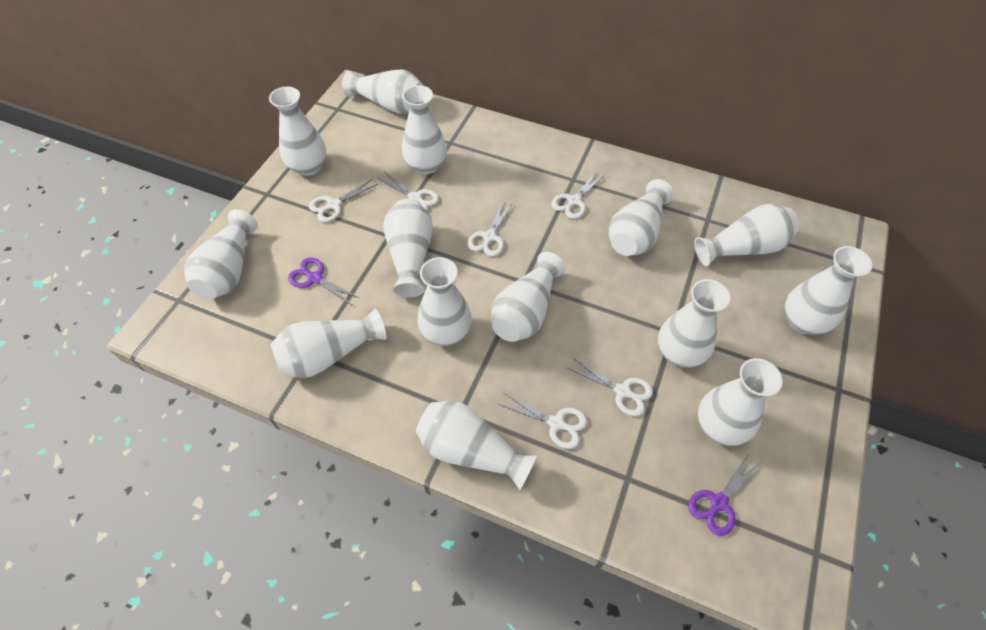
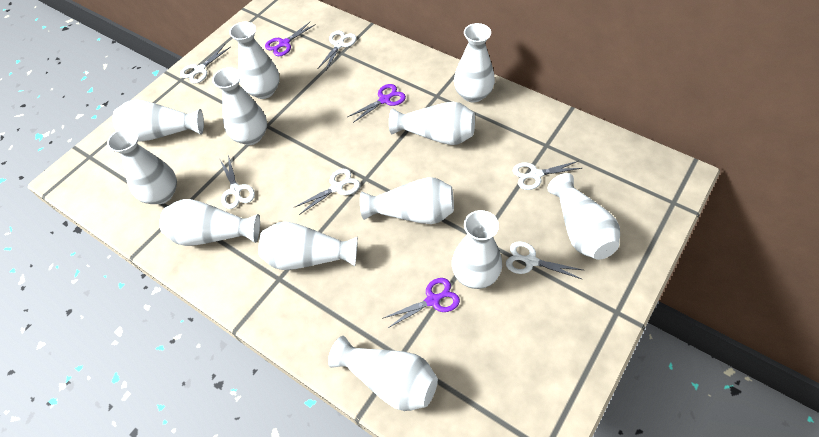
purple scissors: 2 -> 3
white vase: 14 -> 12

